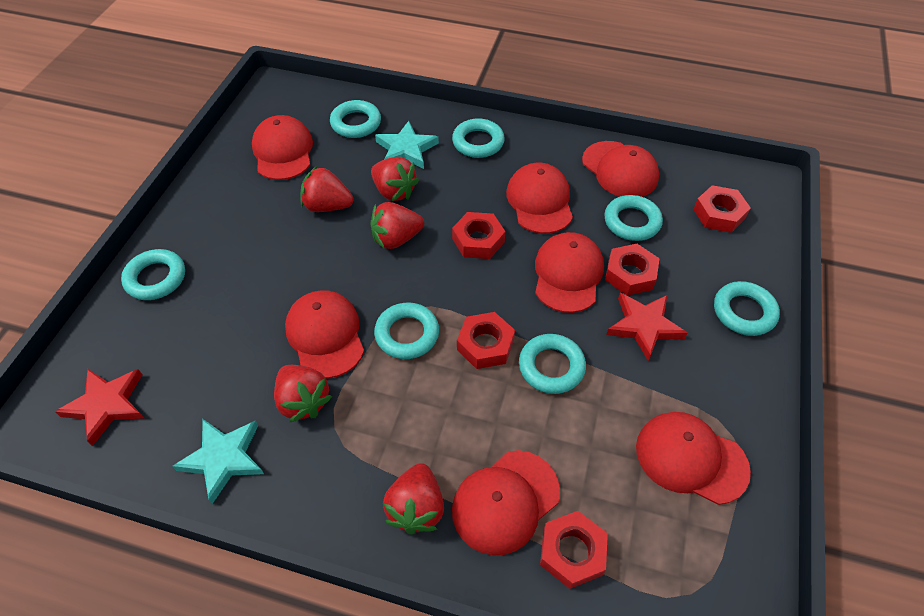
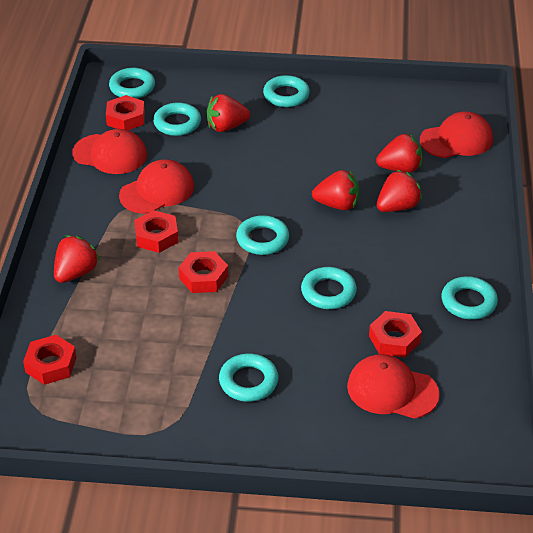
red cap: 7 -> 4
red star: 2 -> 0
turquoise star: 2 -> 0

